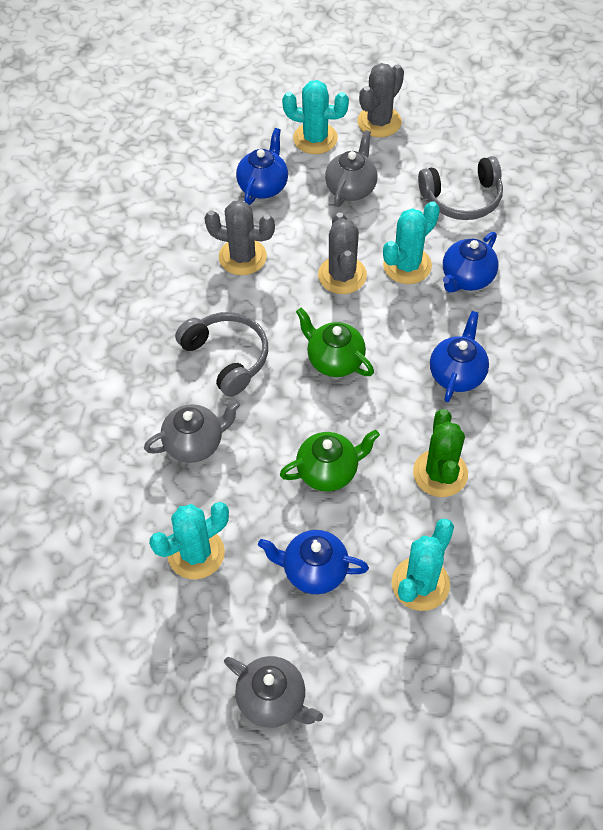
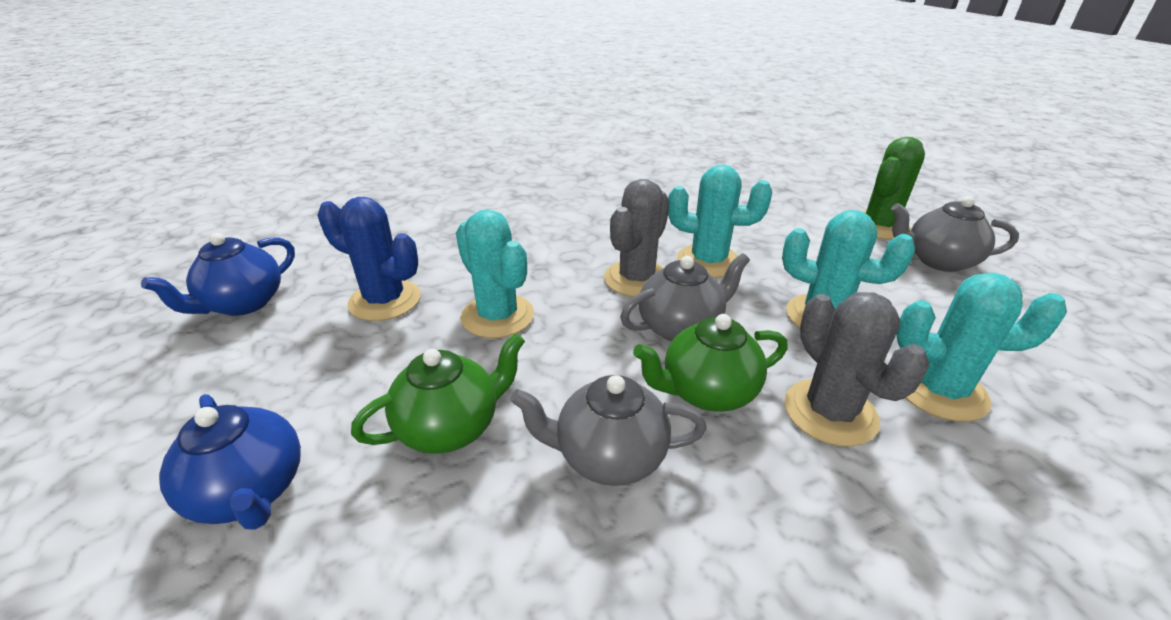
blue cactus: 0 -> 1
blue teapot: 4 -> 2
grey cactus: 3 -> 2
grey headphones: 2 -> 0

